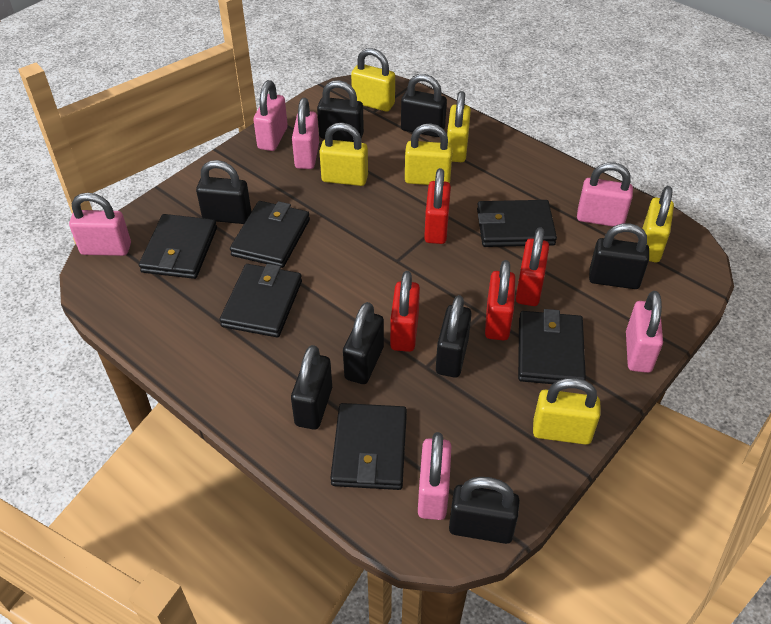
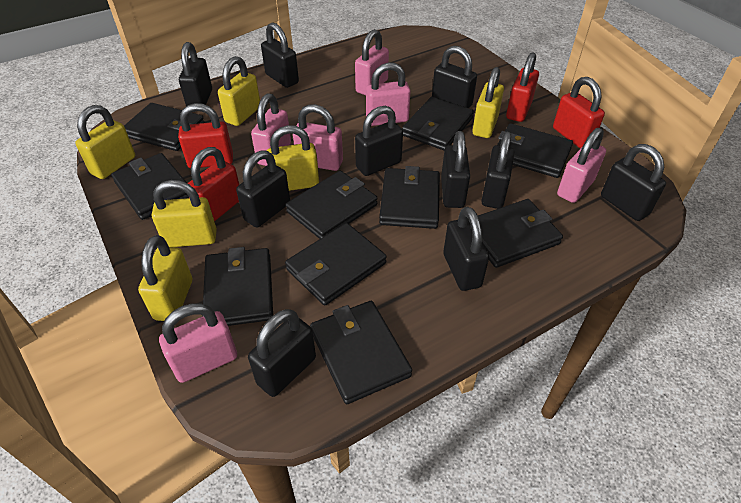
black padlock: 8 -> 10
black wallet: 6 -> 10

